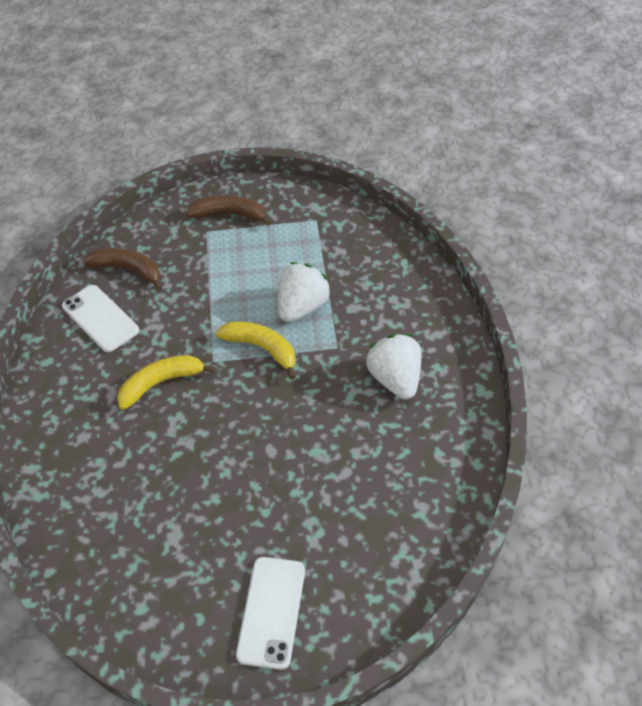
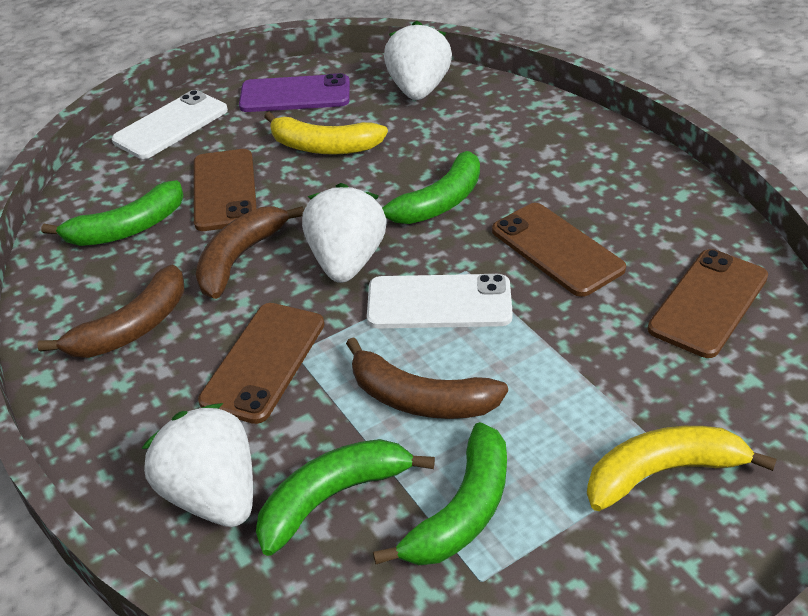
brown banana: 2 -> 3
brown phone: 0 -> 4
green banana: 0 -> 4
purple phone: 0 -> 1
white strawberry: 2 -> 3

